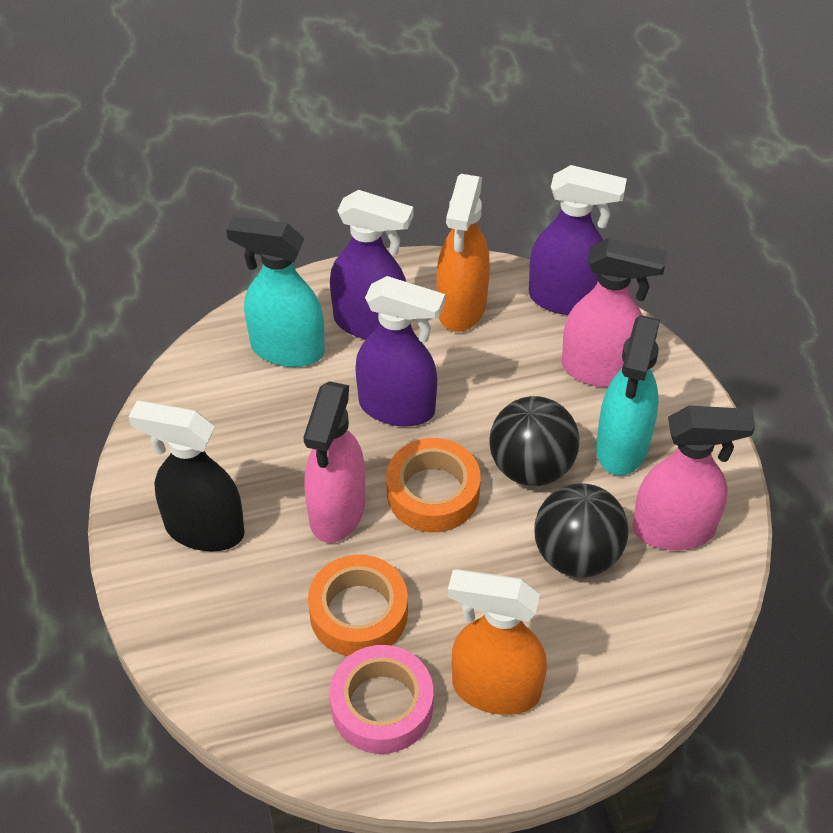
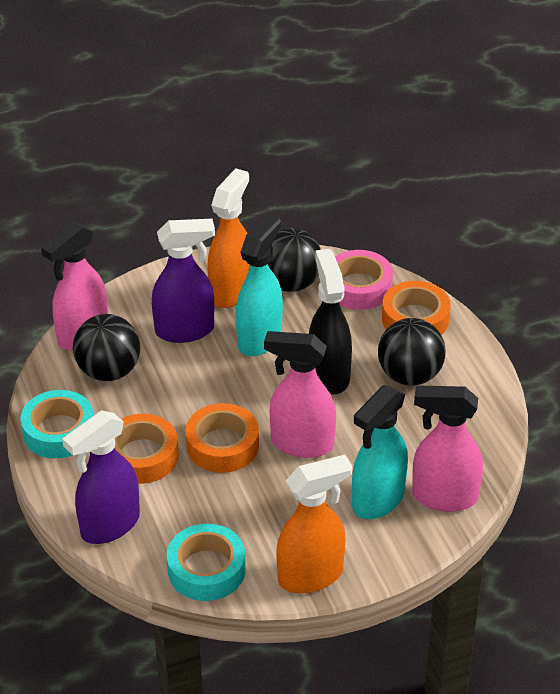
black ball: 2 -> 3
orange tape: 2 -> 3
purple spray bottle: 3 -> 2
turquoise tape: 0 -> 2

